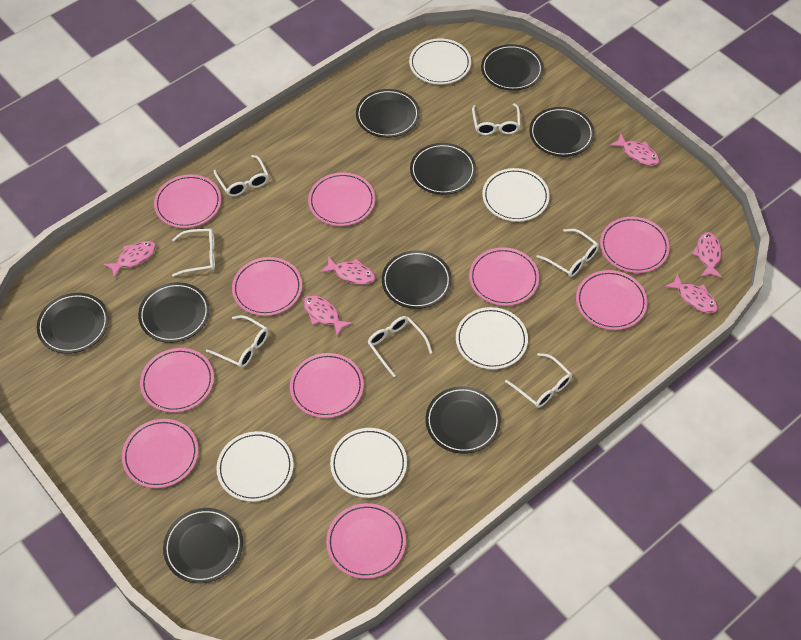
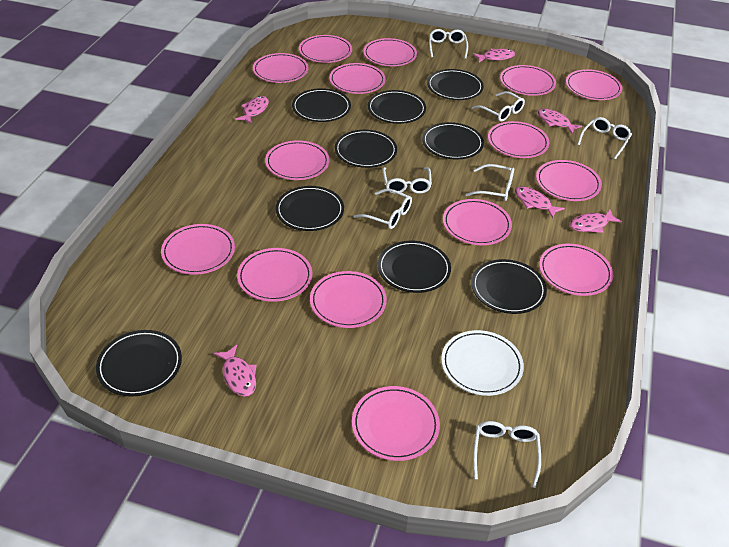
pink plate: 10 -> 15
white plate: 5 -> 1

